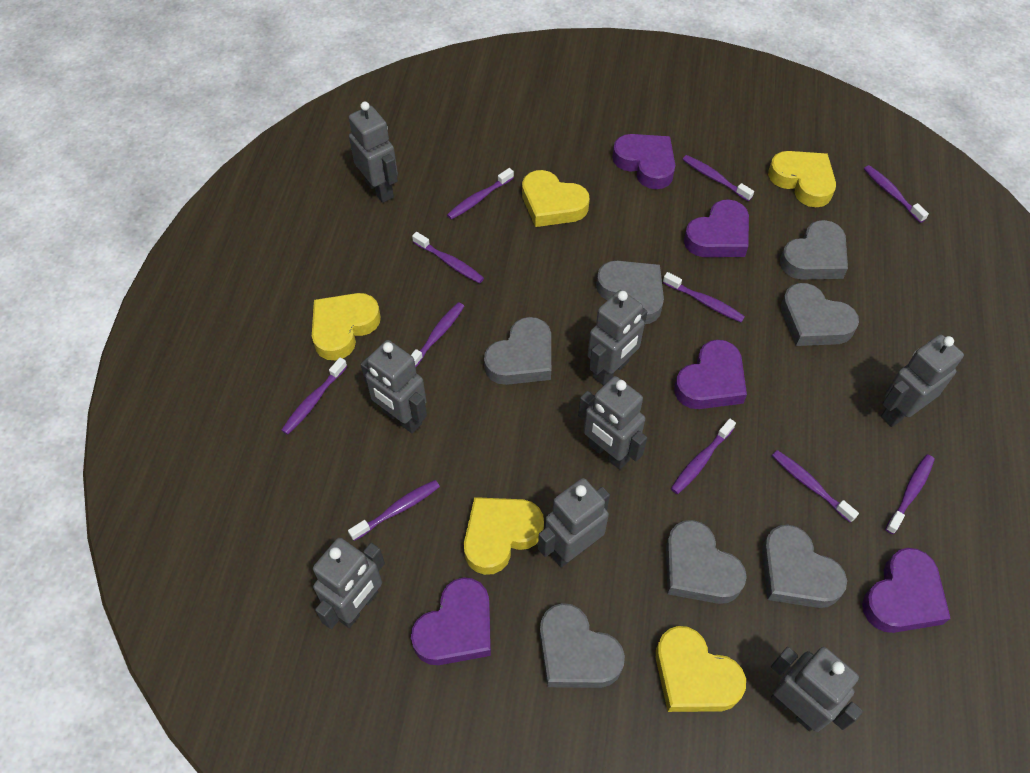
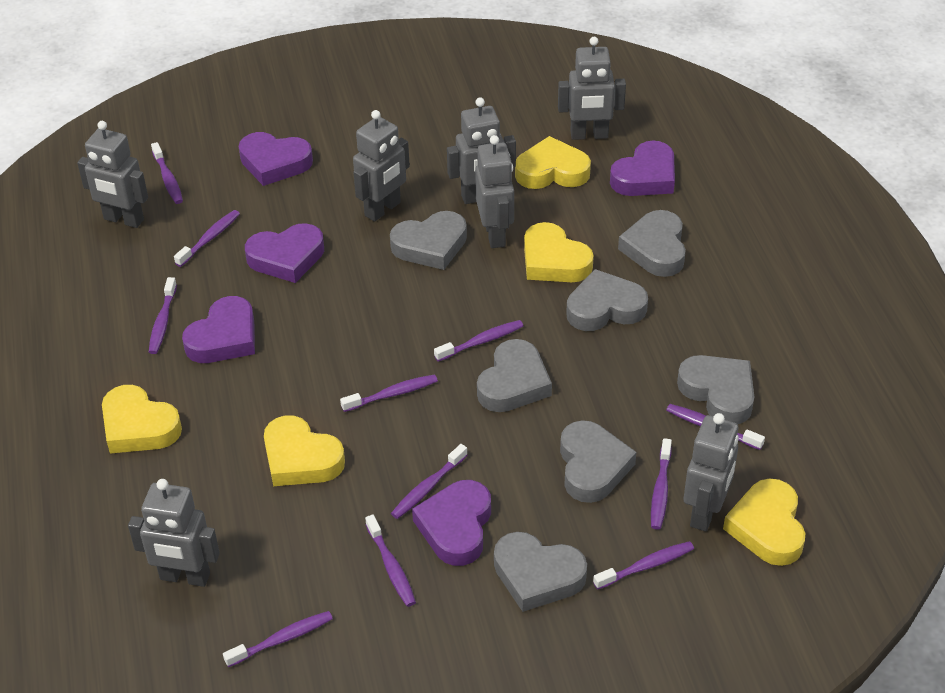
grey robot: 8 -> 7

